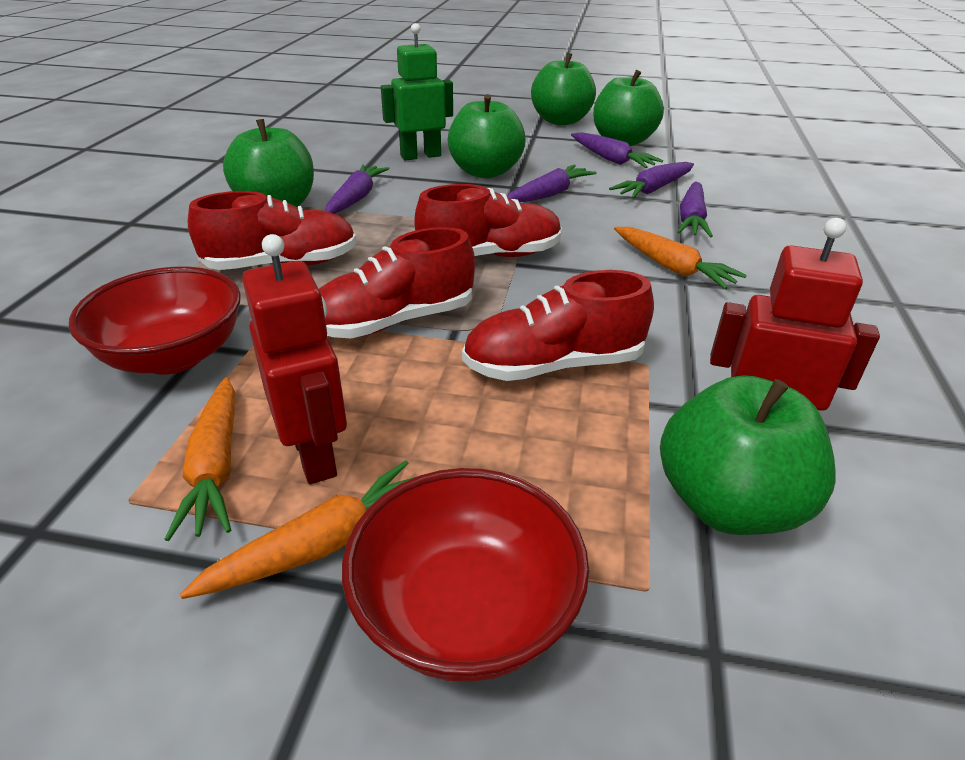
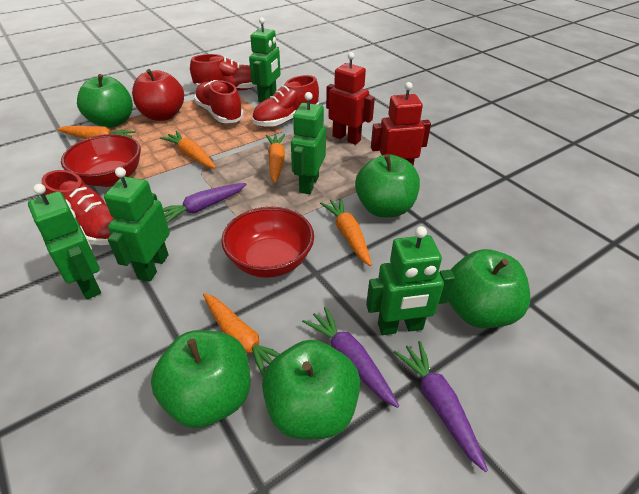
green robot: 1 -> 5
orange carrot: 3 -> 5
purple carrot: 5 -> 3
red apple: 0 -> 1

